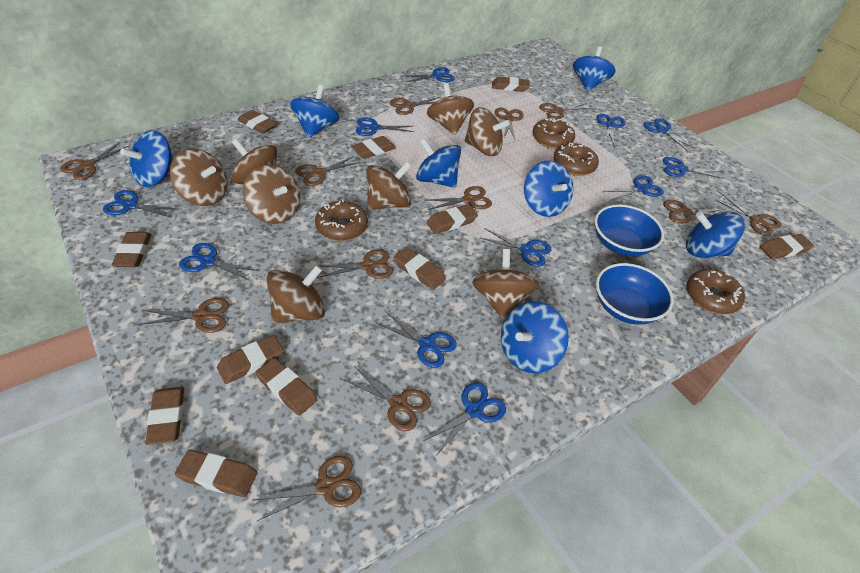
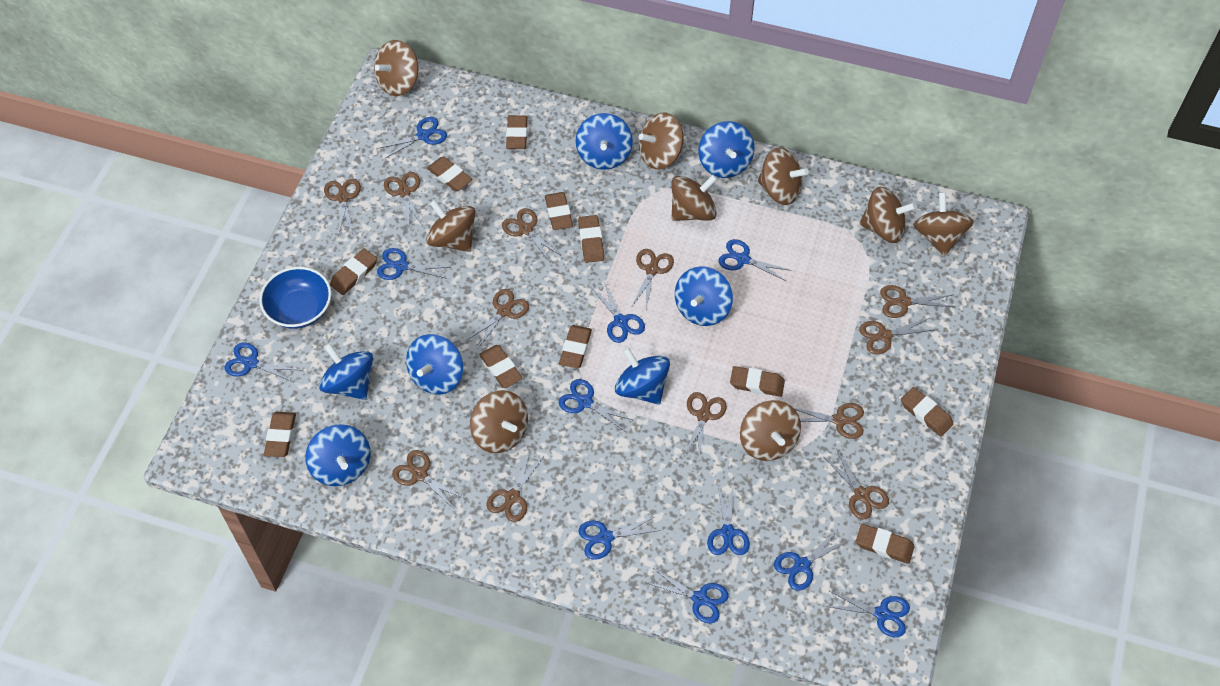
blue bowl: 2 -> 1
brown donut: 4 -> 0
brown spinning top: 8 -> 9

